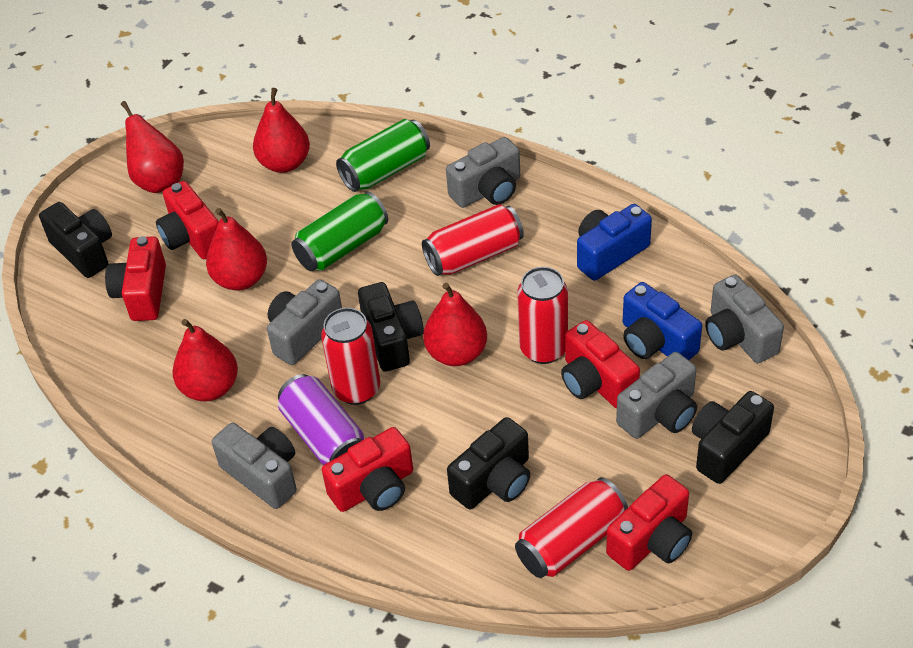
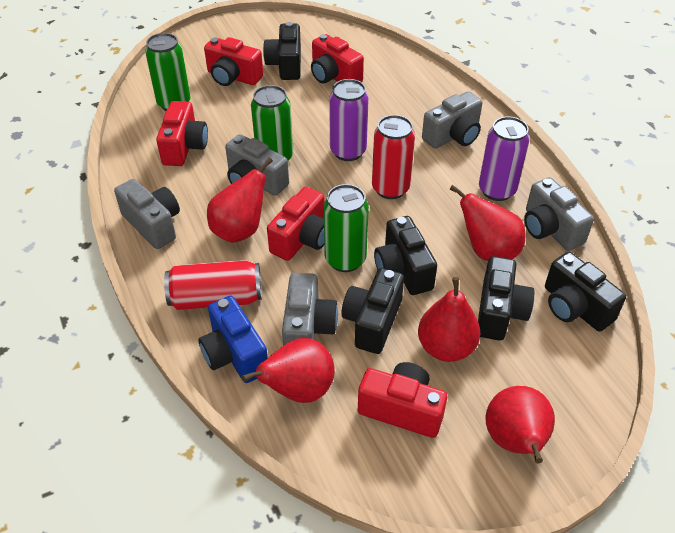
black camera: 4 -> 5
blue camera: 2 -> 1
green can: 2 -> 3
purple can: 1 -> 2
red can: 4 -> 2

